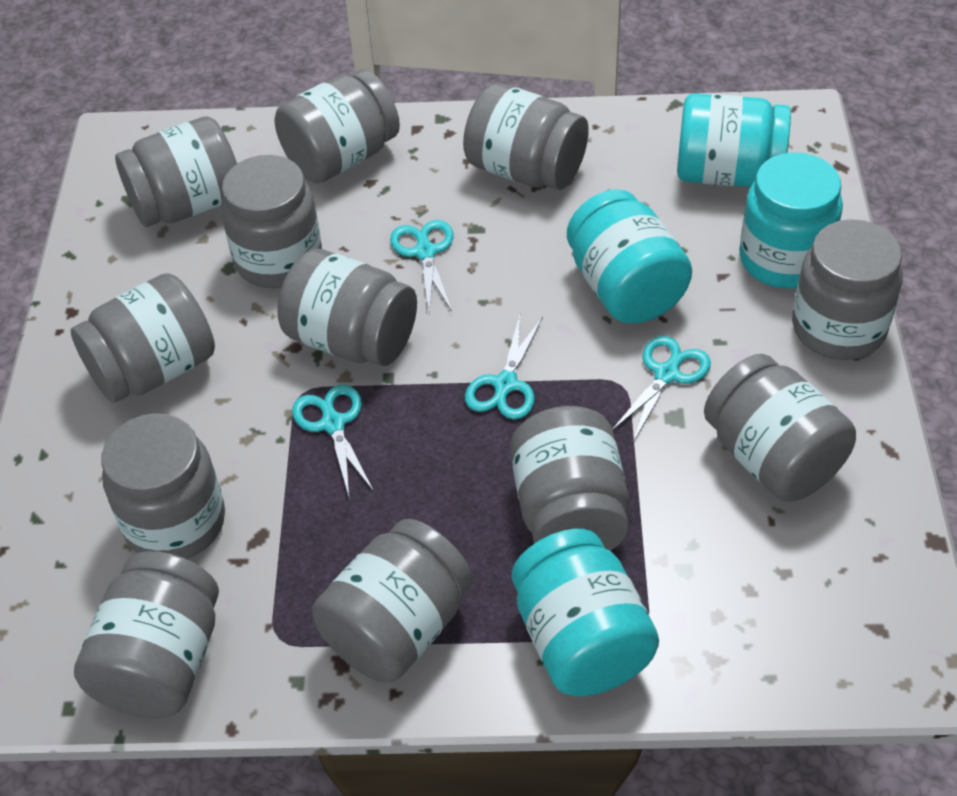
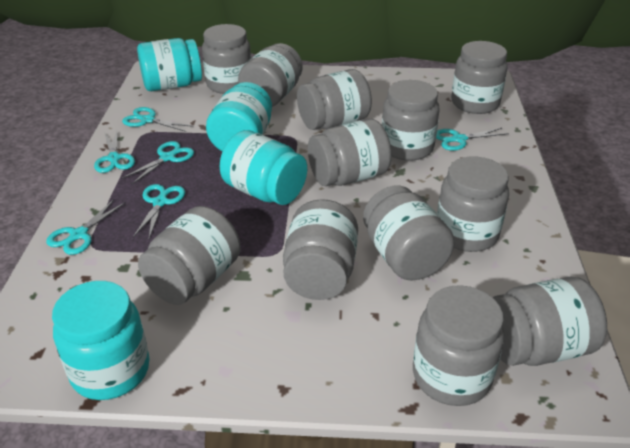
turquoise scissors: 4 -> 6

